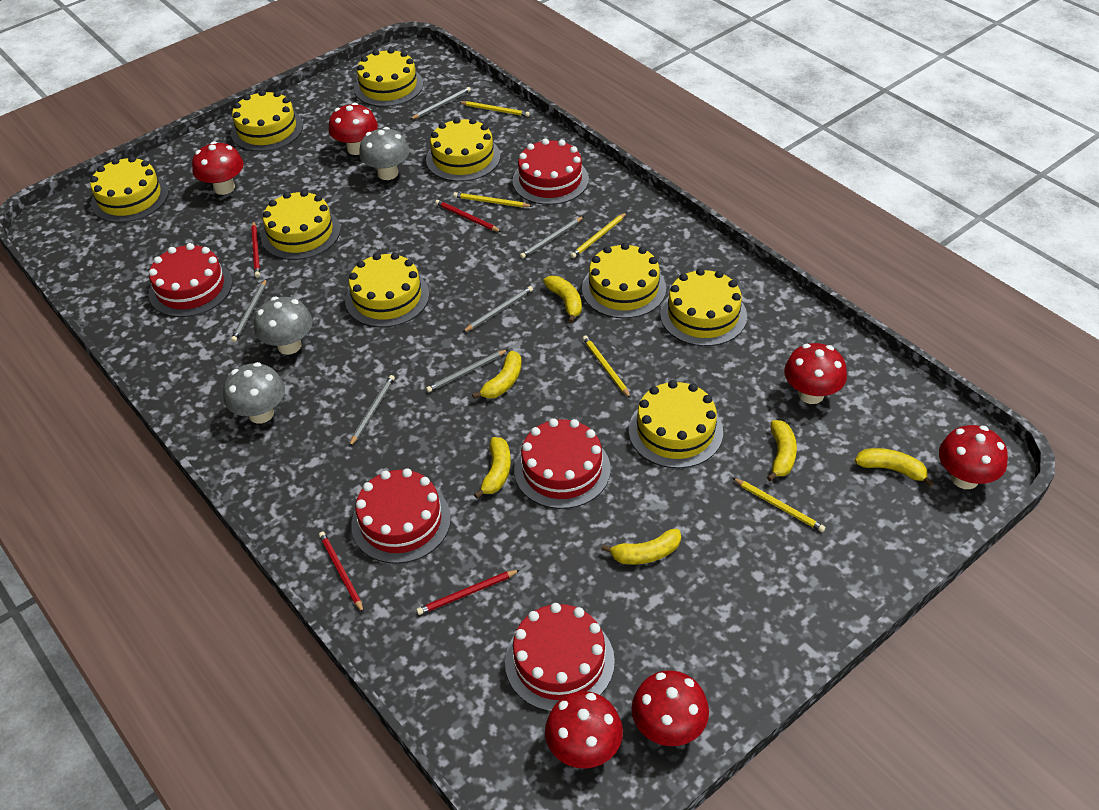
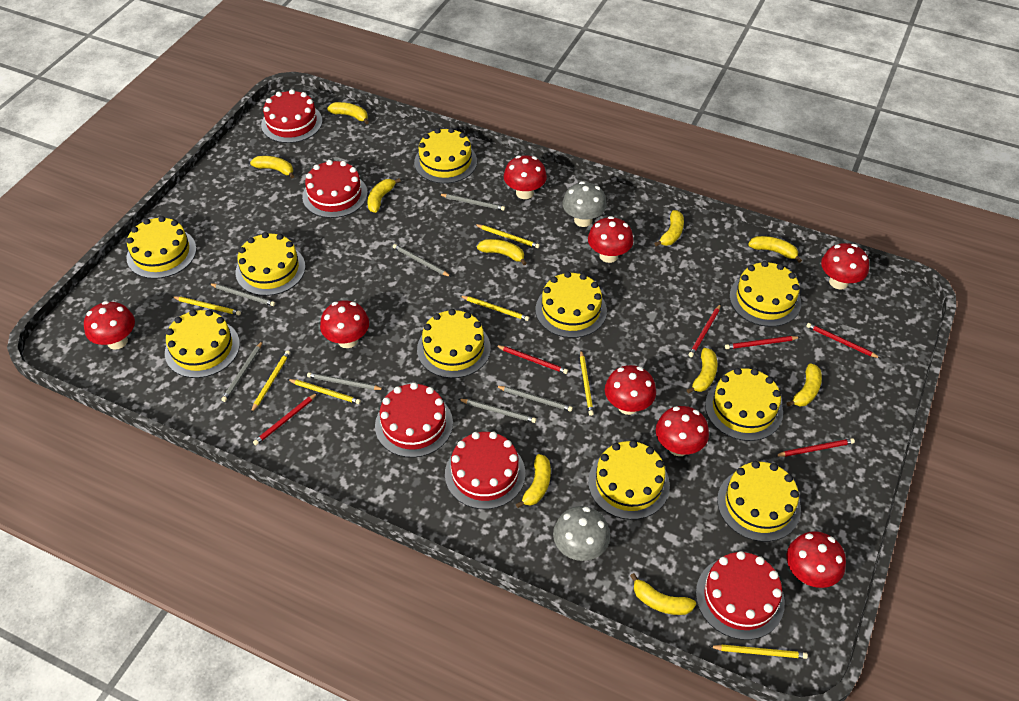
grey mushroom: 3 -> 2
grey pencil: 6 -> 7
red mushroom: 6 -> 8
red pencil: 4 -> 6
yellow banana: 6 -> 10
yellow cake: 9 -> 10
yellow pencil: 5 -> 7

